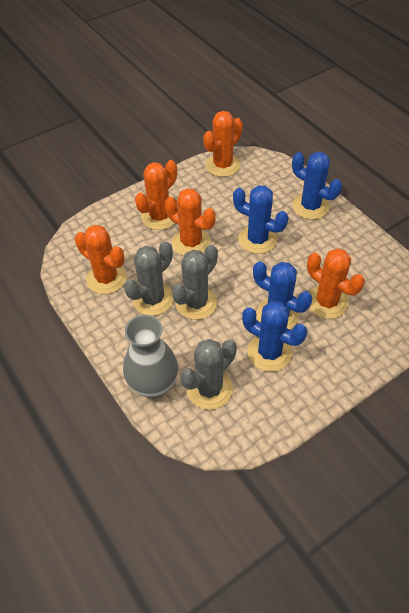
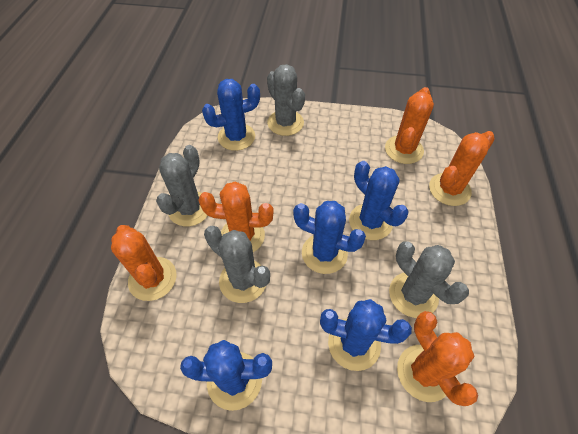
blue cactus: 4 -> 5
grey cactus: 3 -> 4
grey vase: 1 -> 0

